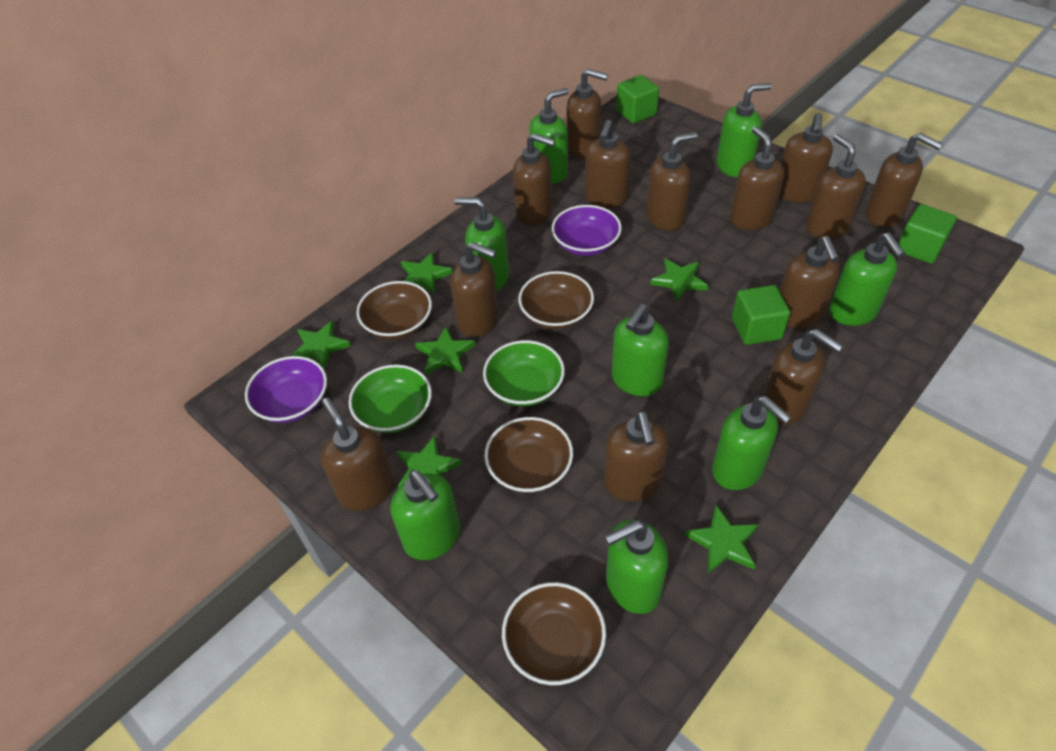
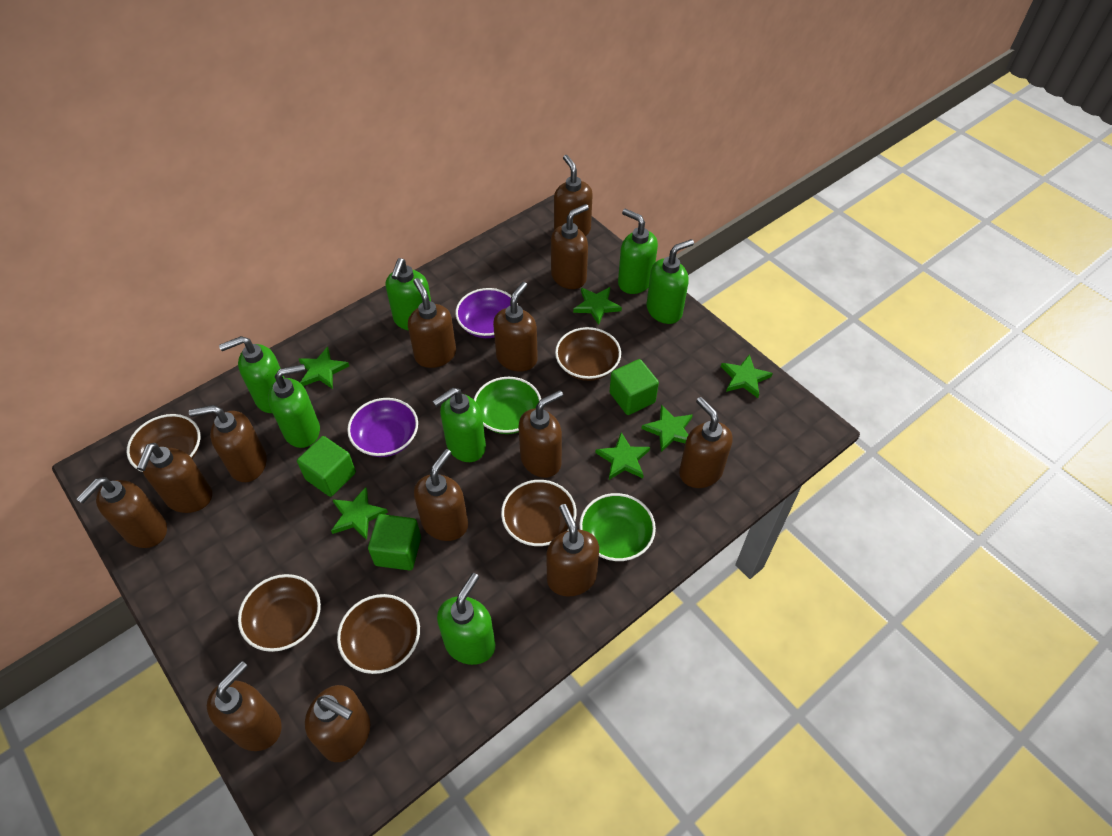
brown bowl: 4 -> 5
green soap dispenser: 8 -> 7

